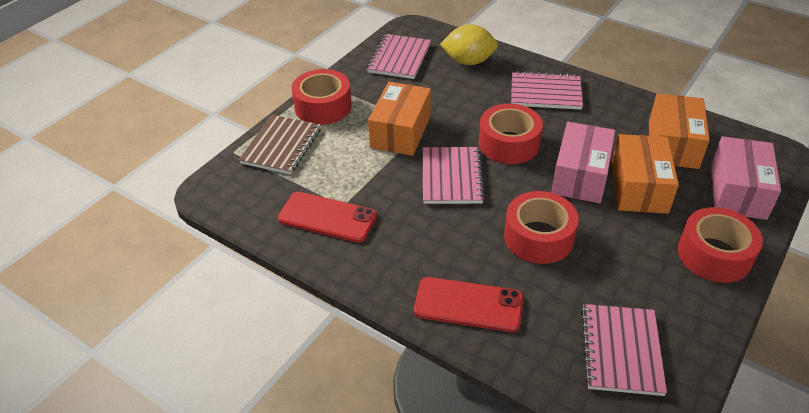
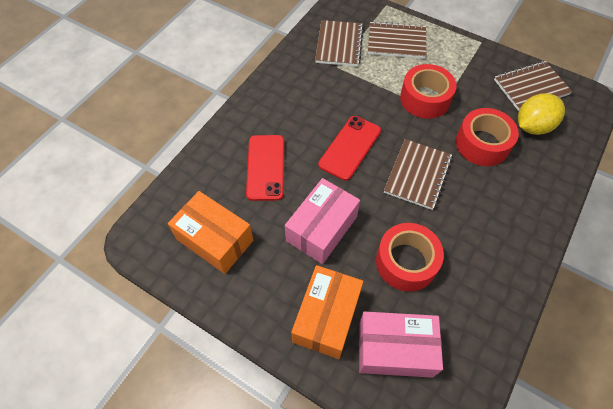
brown notebook: 1 -> 4
orange box: 3 -> 2
pink notebook: 4 -> 0
red tape: 4 -> 3

